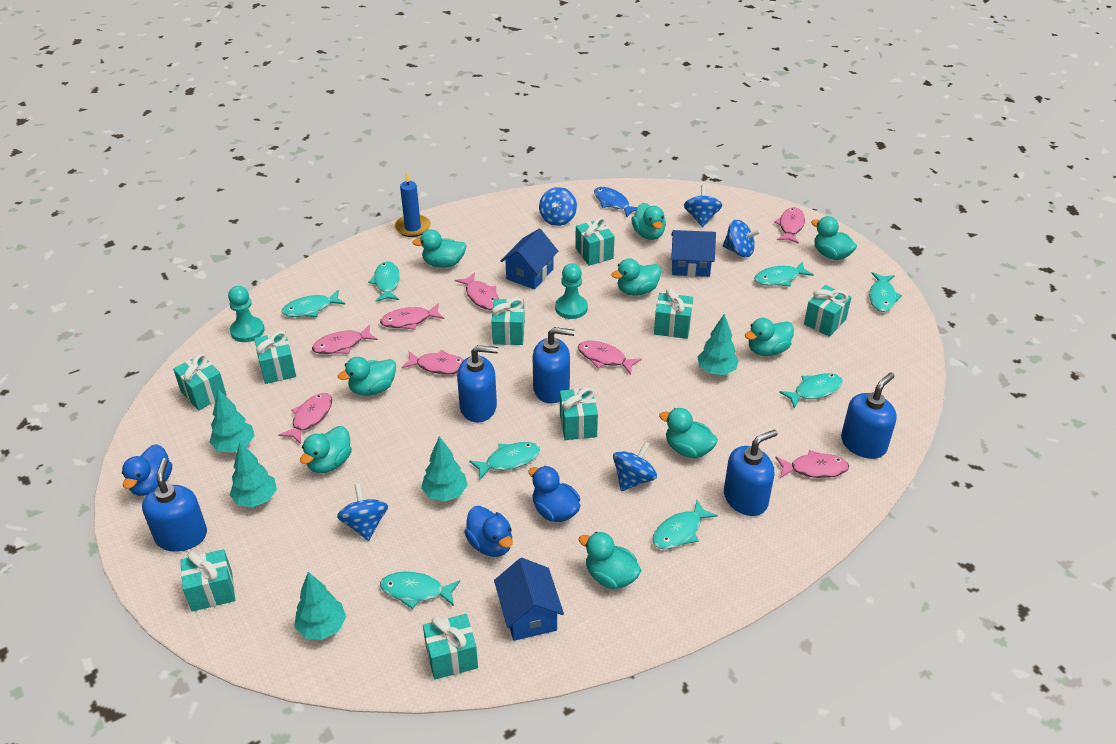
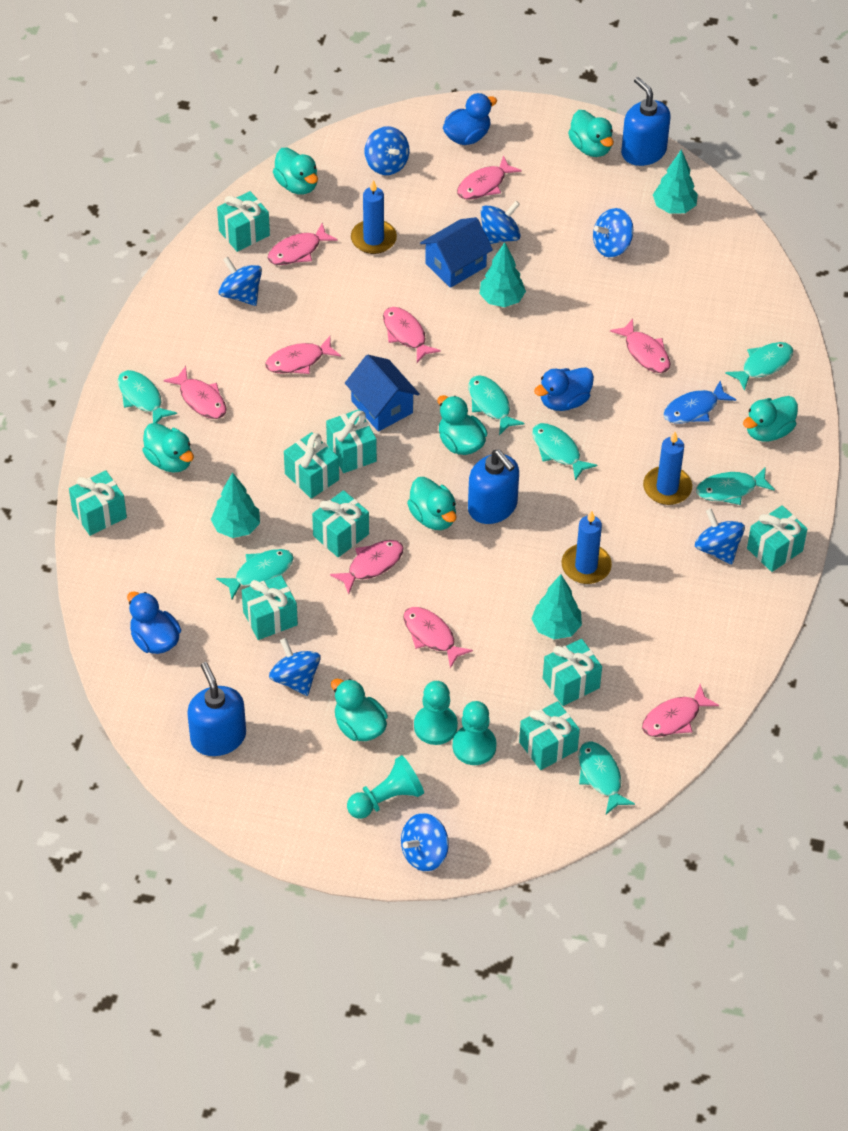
blue candle: 1 -> 3
blue house: 3 -> 2
blue soap dispenser: 5 -> 3
blue spinning top: 5 -> 7
pink fish: 8 -> 9
turquoise duck: 9 -> 7
turquoise fish: 8 -> 7
turquoise pawn: 2 -> 3
turquoise tree: 5 -> 4

